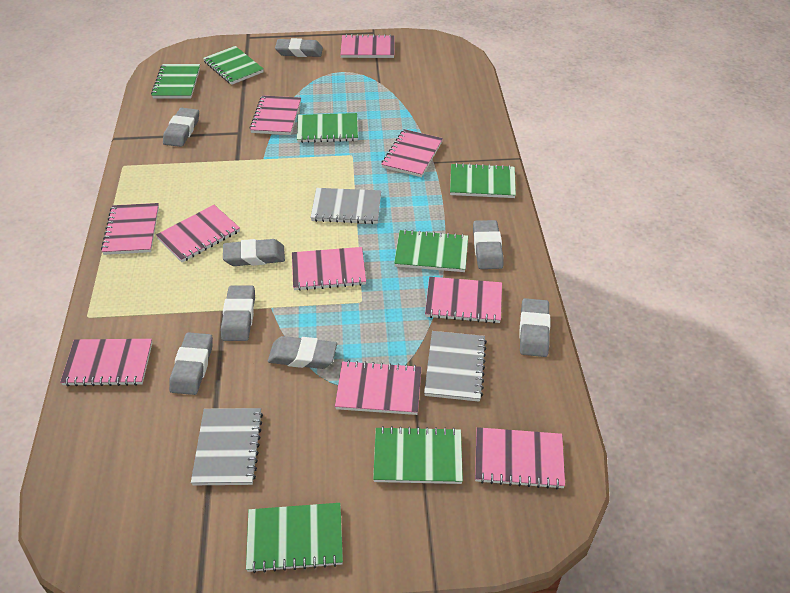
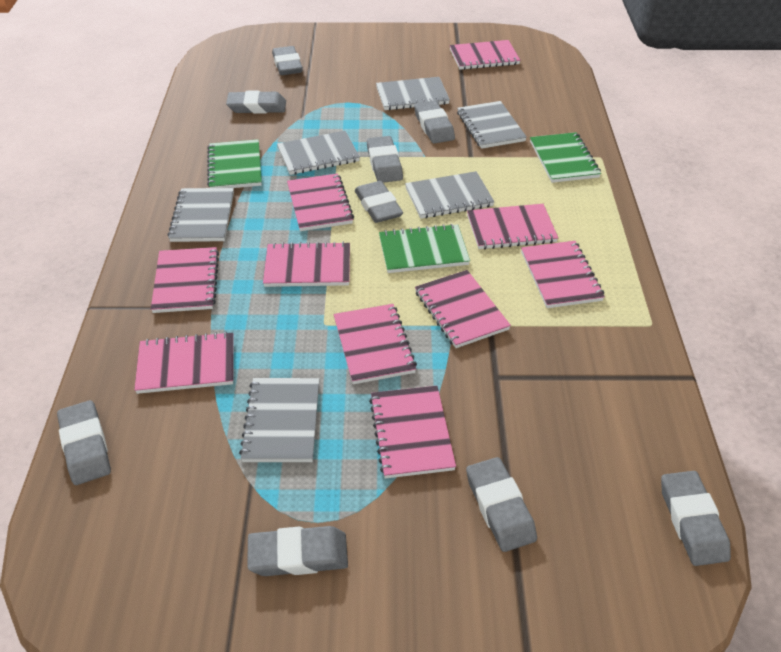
green notebook: 7 -> 3
grey eraser: 8 -> 9
grey notebook: 3 -> 6

